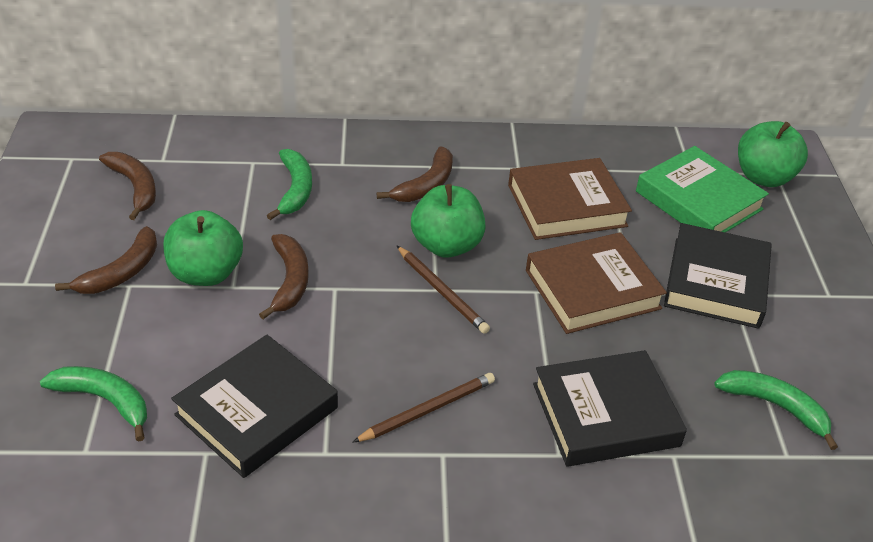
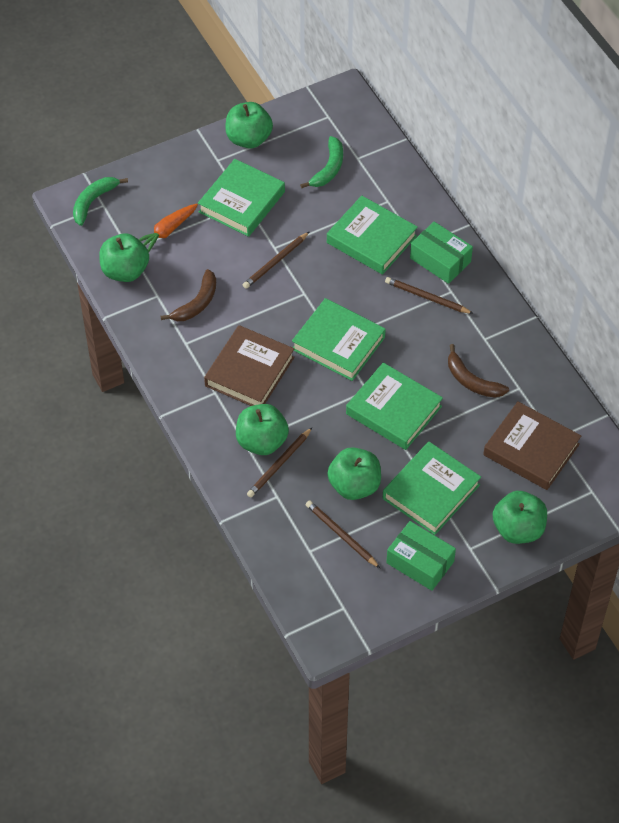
black book: 3 -> 0
brown banana: 4 -> 2
brown pencil: 2 -> 4
green apple: 3 -> 5
green banana: 3 -> 2
green book: 1 -> 5
green box: 0 -> 2
orange carrot: 0 -> 1

